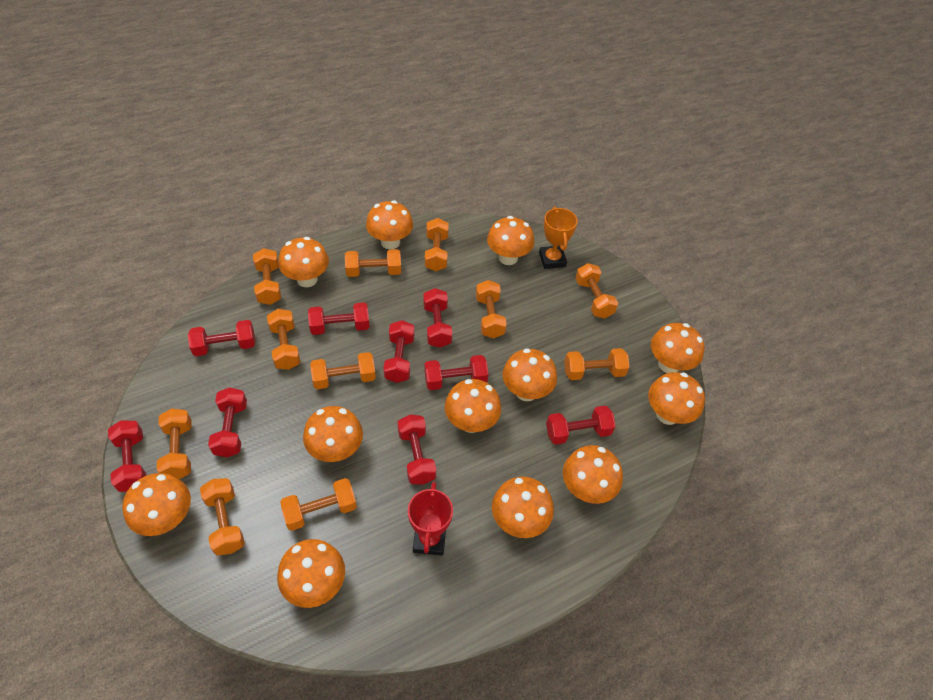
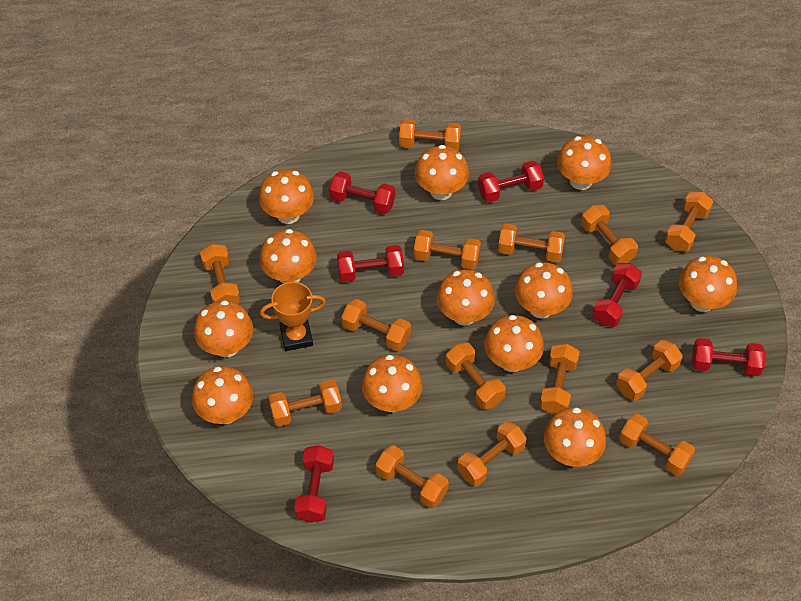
orange dumbbell: 11 -> 14
red dumbbell: 9 -> 6
red trophy: 1 -> 0

